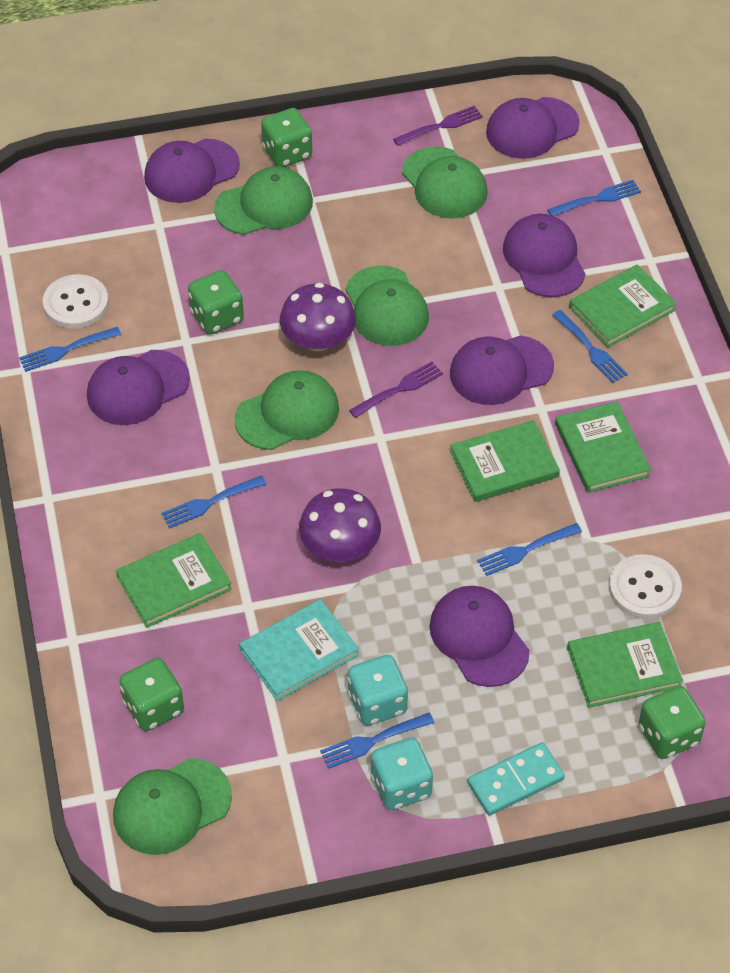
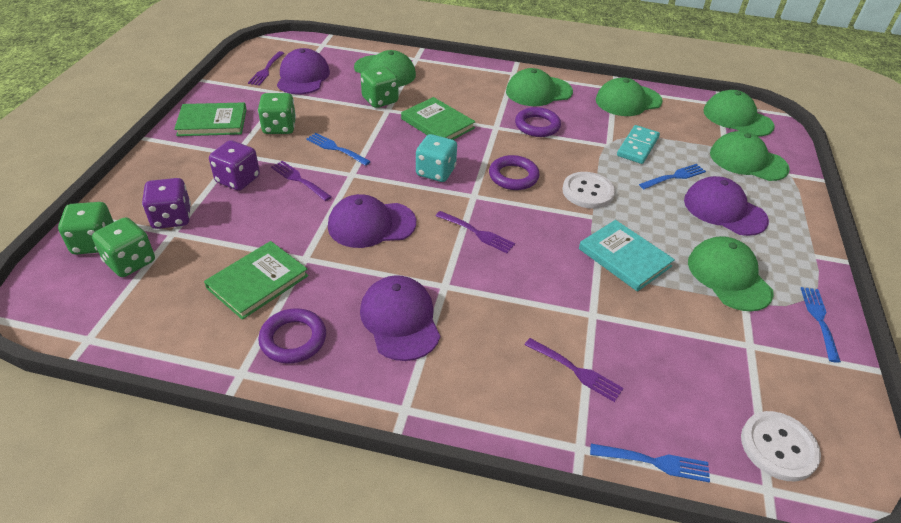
blue fork: 6 -> 4
green book: 5 -> 3
green cap: 5 -> 6
purple cap: 6 -> 4
purple dice: 0 -> 2
purple fork: 2 -> 4
purple mushroom: 2 -> 0
purple ring: 0 -> 3
turquoise dice: 2 -> 1

